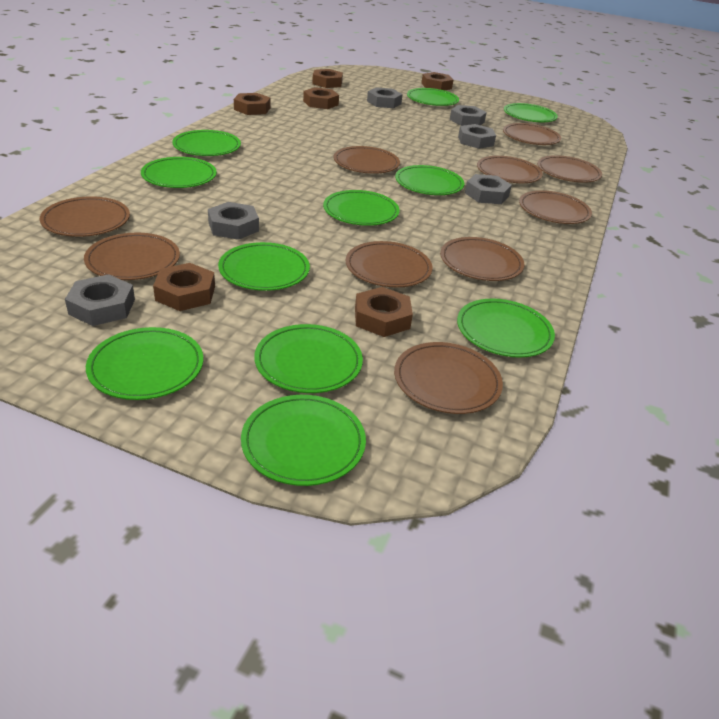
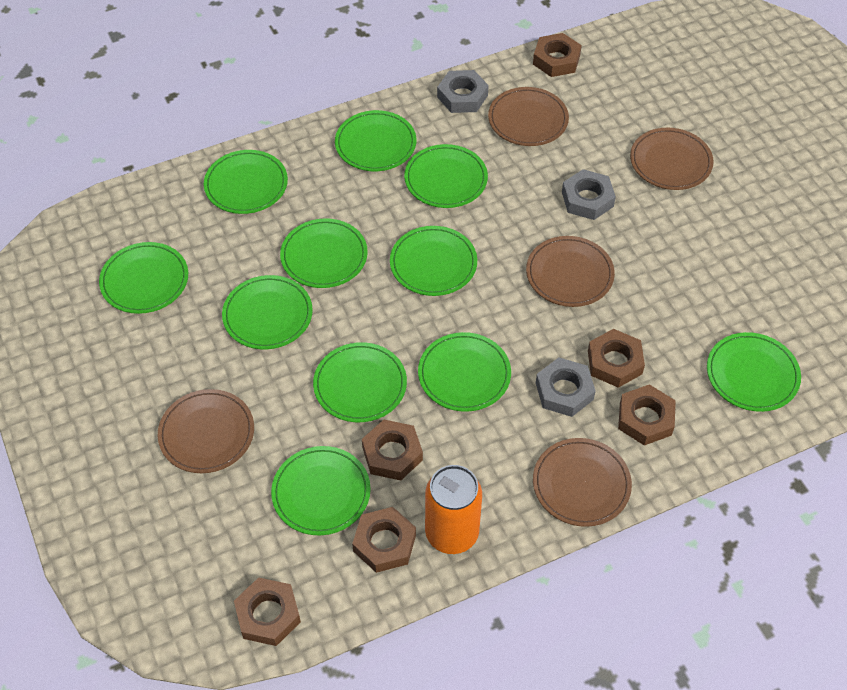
brown plate: 10 -> 5
grey nut: 6 -> 3
orange can: 0 -> 1

